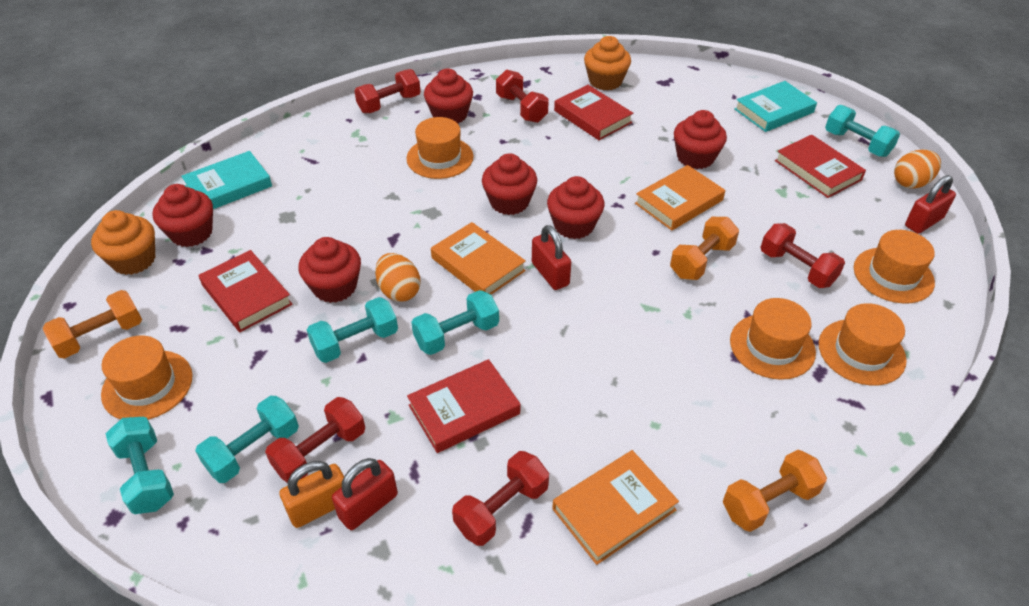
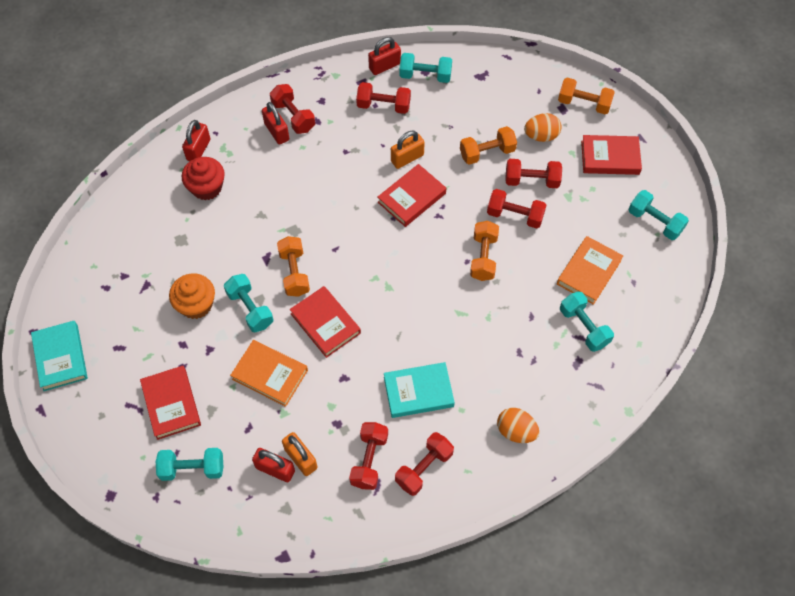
orange book: 3 -> 2
orange cupcake: 2 -> 1
orange dumbbell: 3 -> 4
orange hat: 5 -> 0
orange padlock: 1 -> 2
red cupcake: 6 -> 1
red dumbbell: 5 -> 6
red padlock: 3 -> 4

